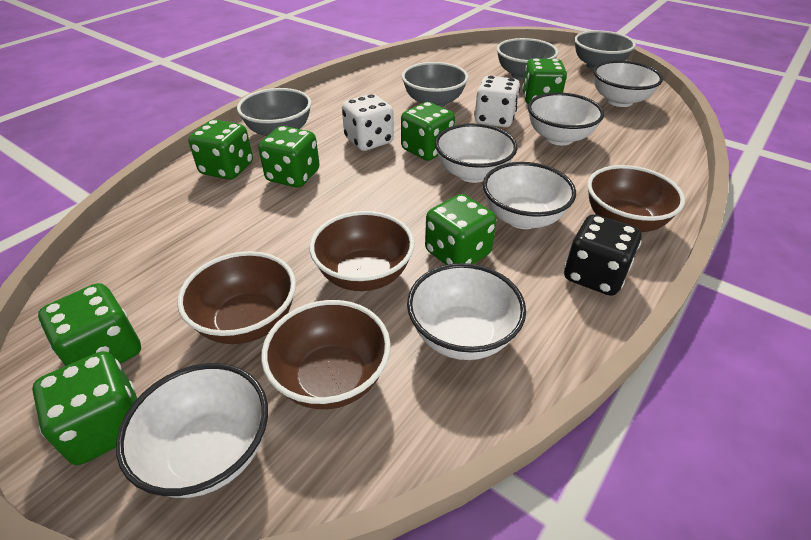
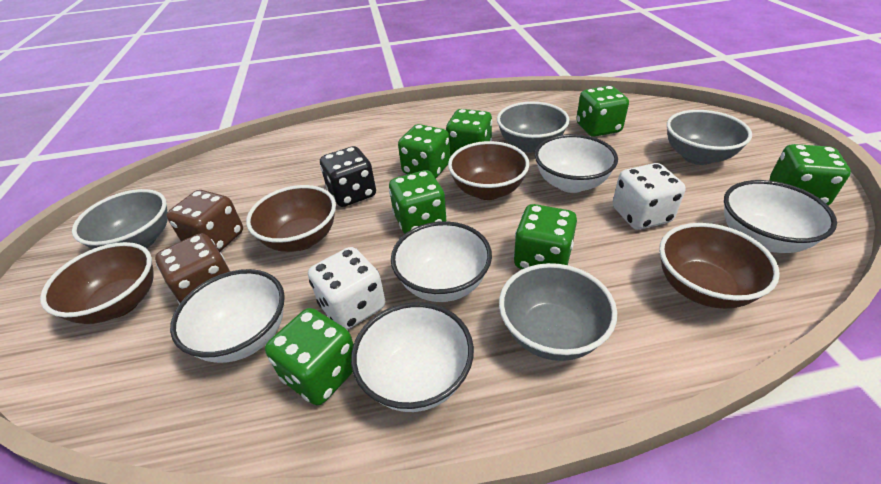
brown dice: 0 -> 2
white bowl: 6 -> 5

